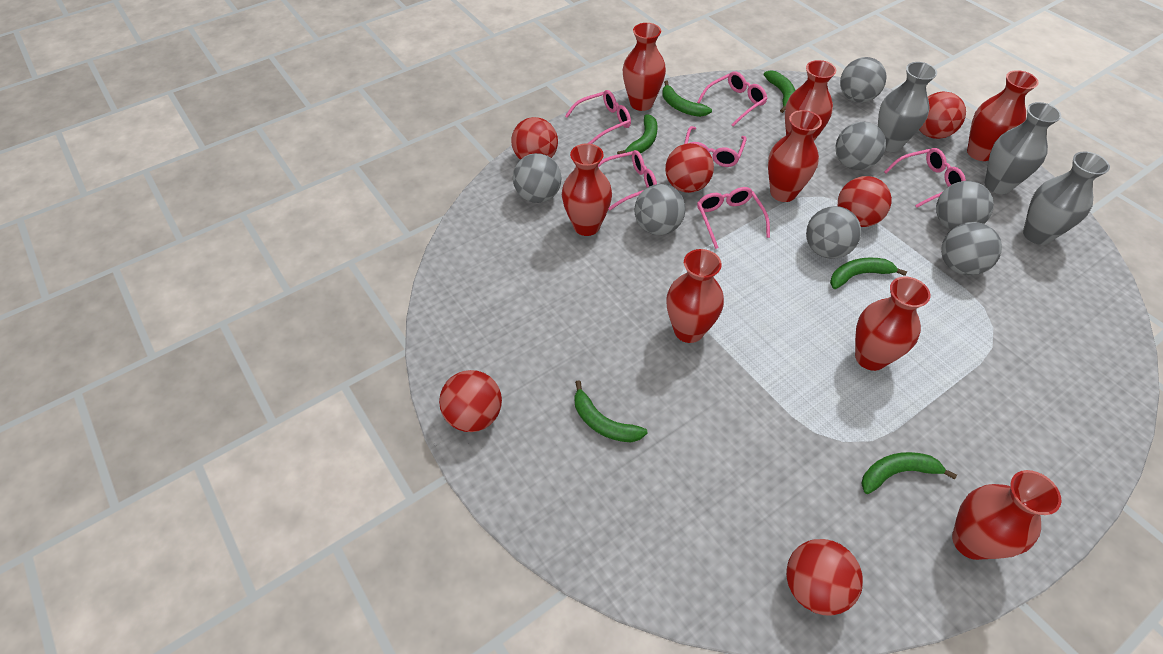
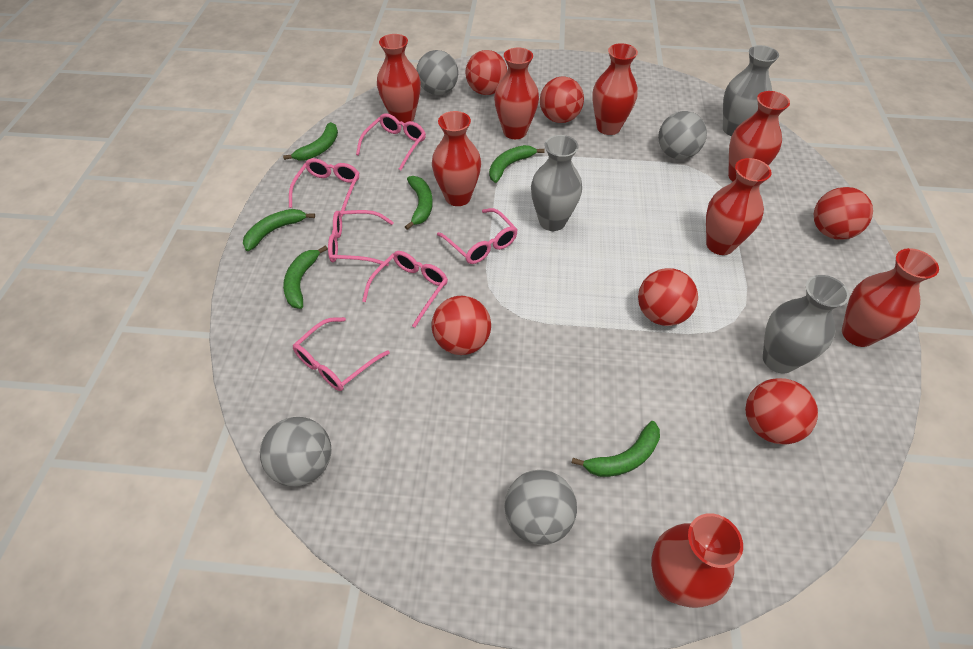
grey ball: 7 -> 4

